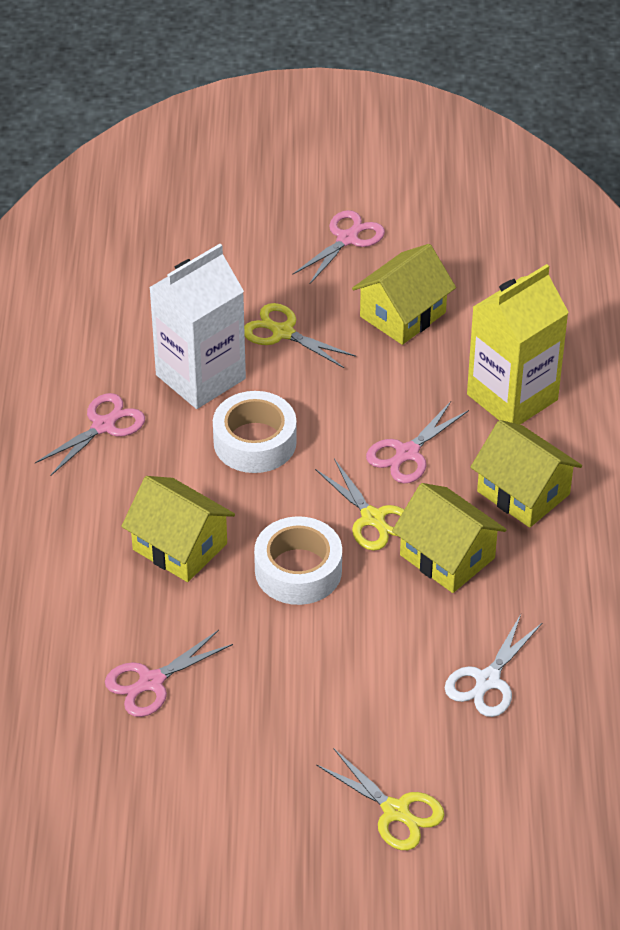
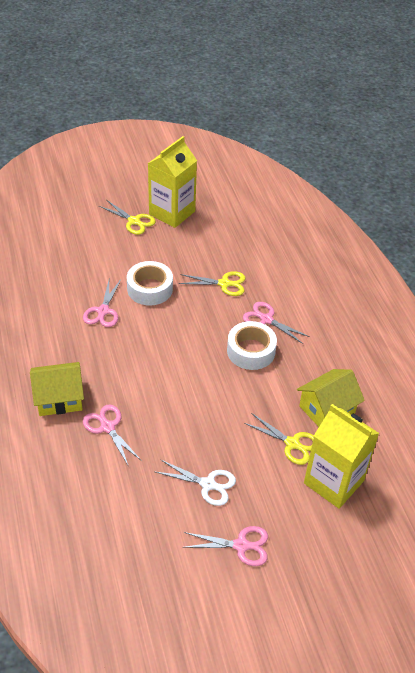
white carton: 1 -> 0
yellow carton: 1 -> 2
yellow house: 4 -> 2

